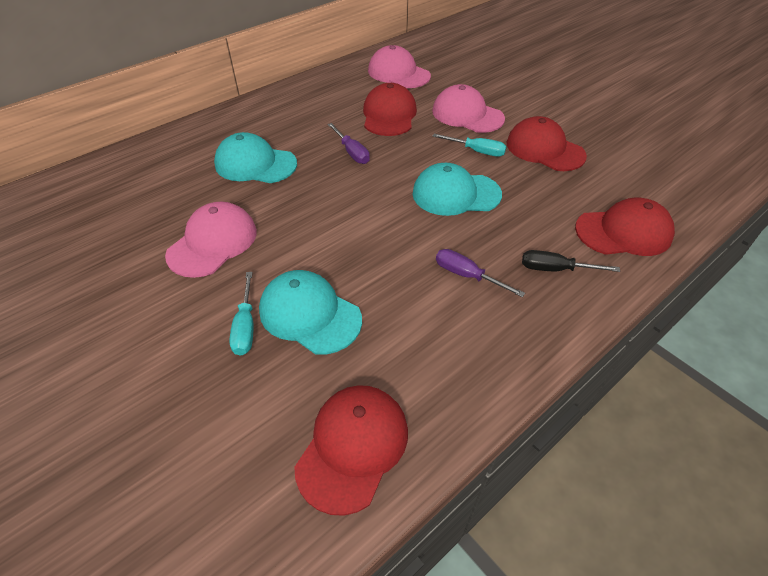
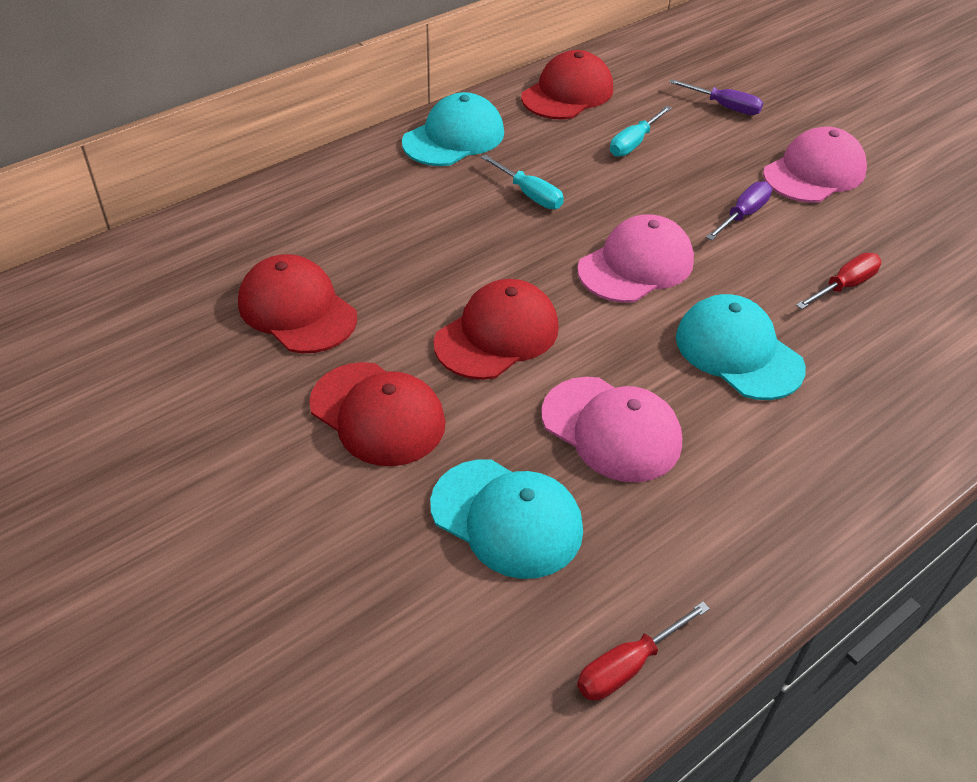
black screwdriver: 1 -> 0
red screwdriver: 0 -> 2

